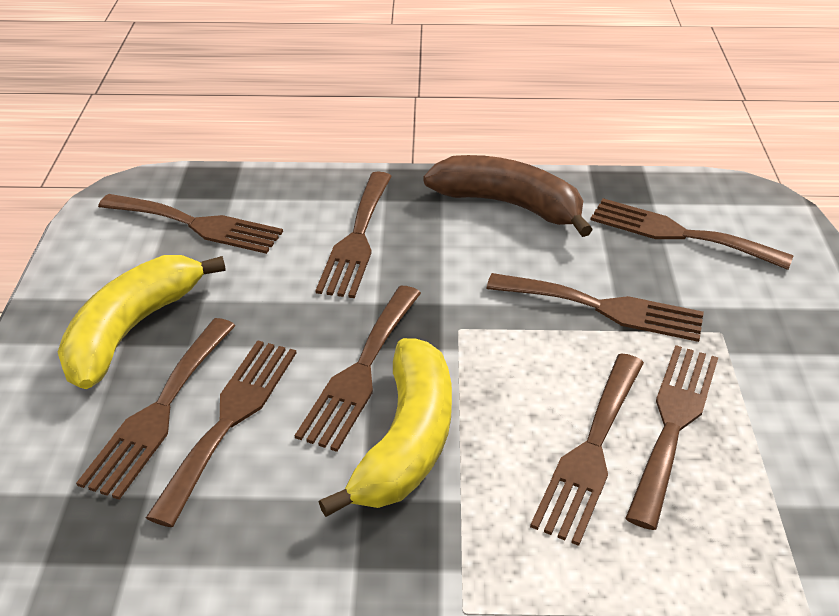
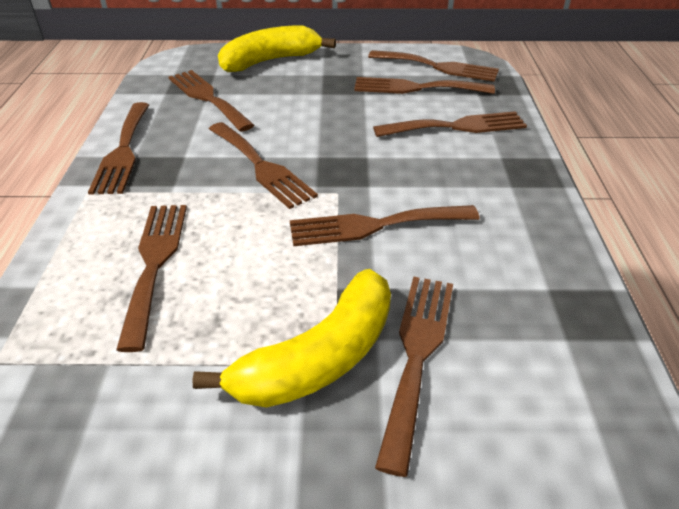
brown banana: 1 -> 0

